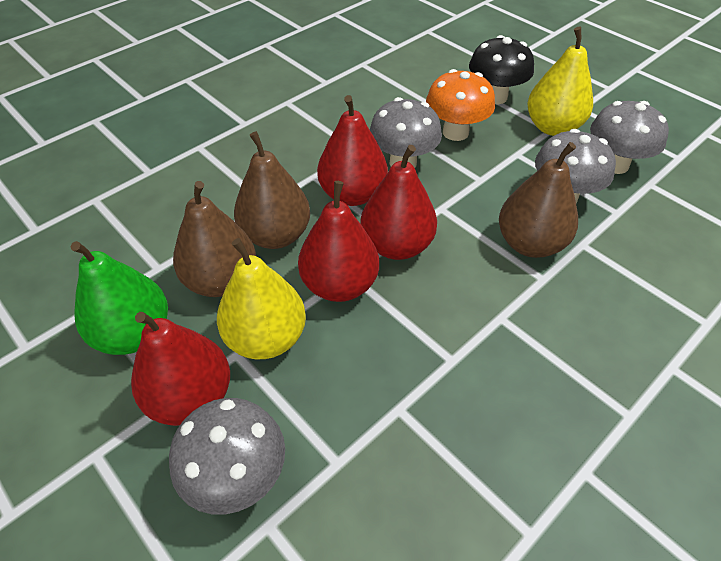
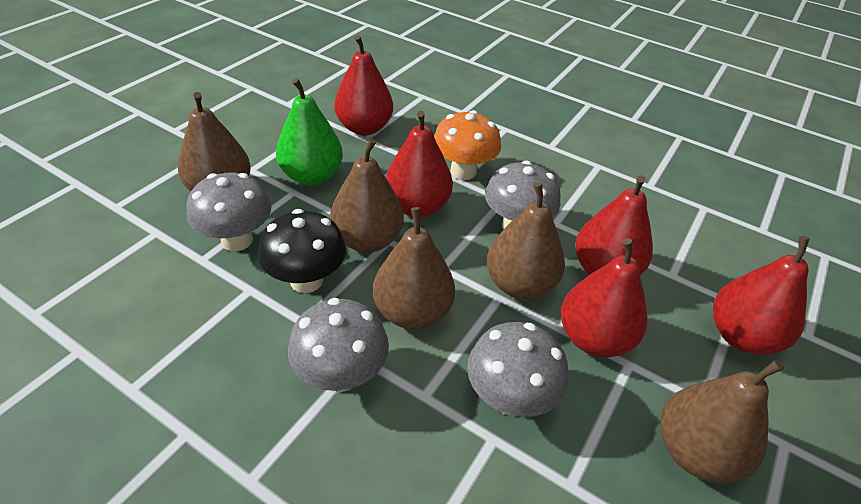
brown pear: 3 -> 5
red pear: 4 -> 5
yellow pear: 2 -> 0

